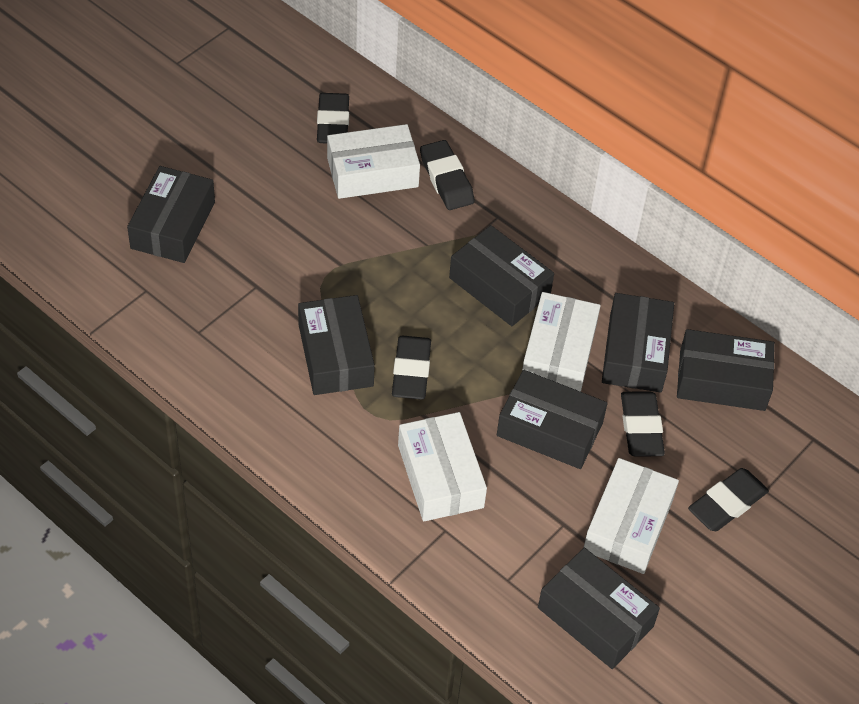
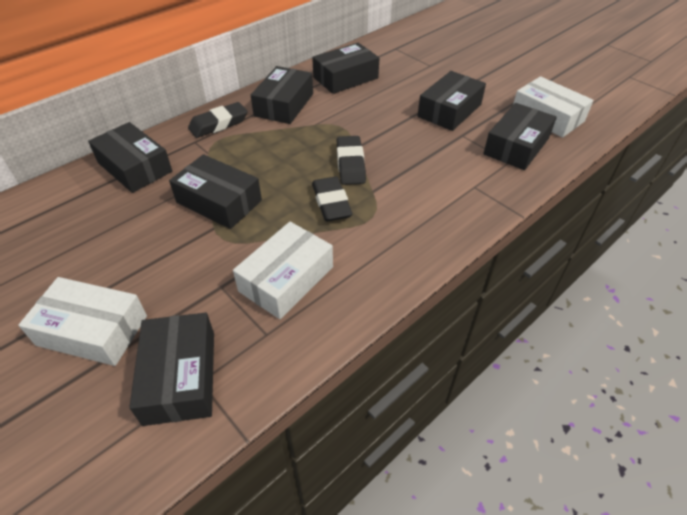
black eraser: 5 -> 3
white box: 4 -> 3

